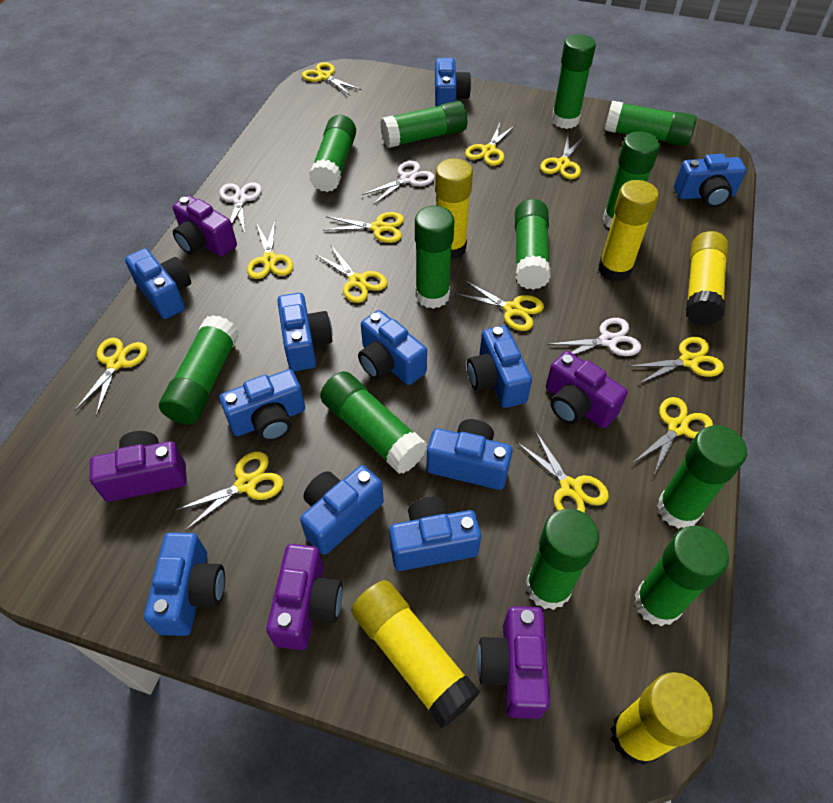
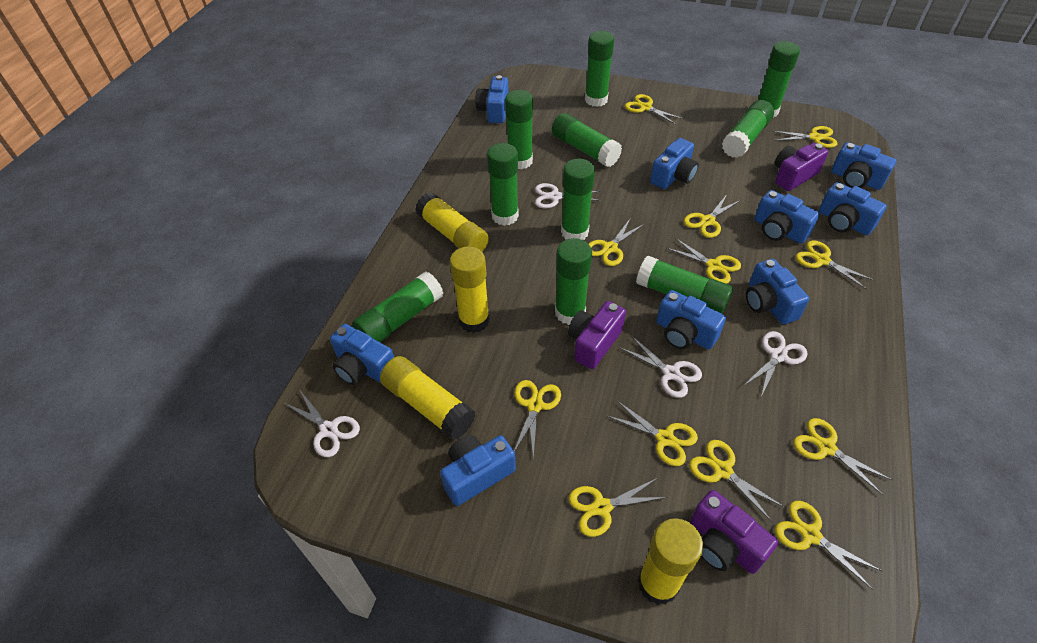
blue camera: 11 -> 9
green glue stick: 12 -> 10
purple camera: 5 -> 3
white scissors: 3 -> 4
yellow glue stick: 5 -> 4

